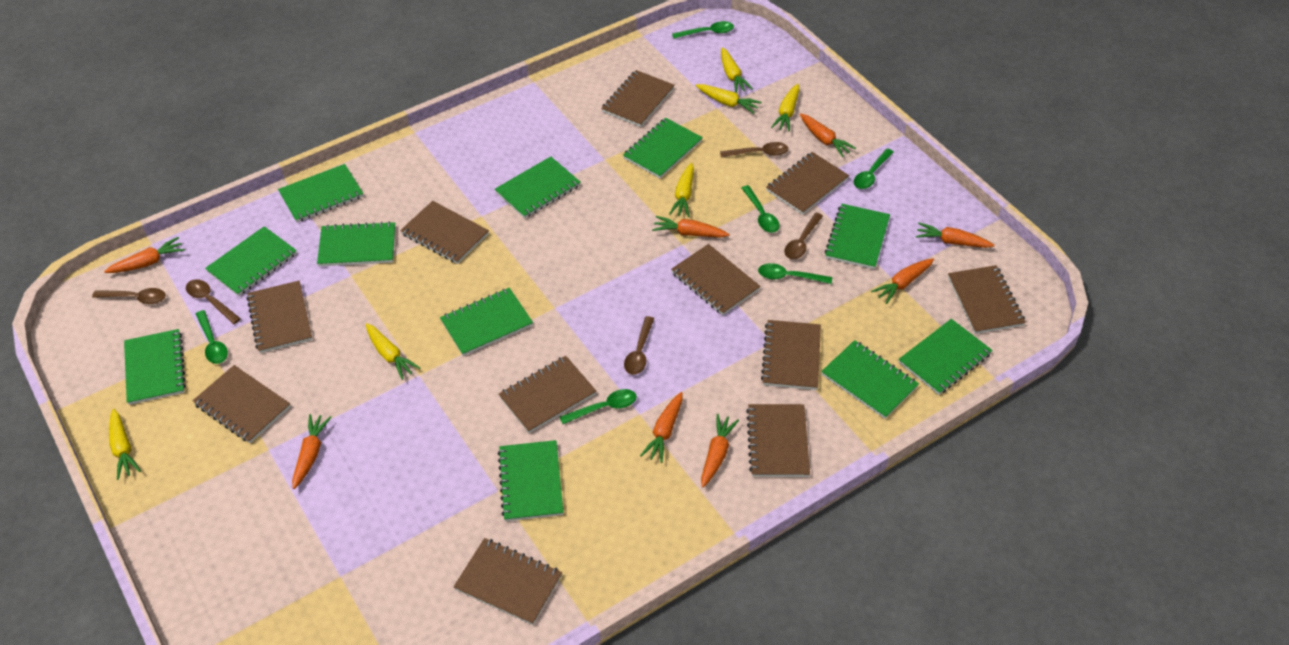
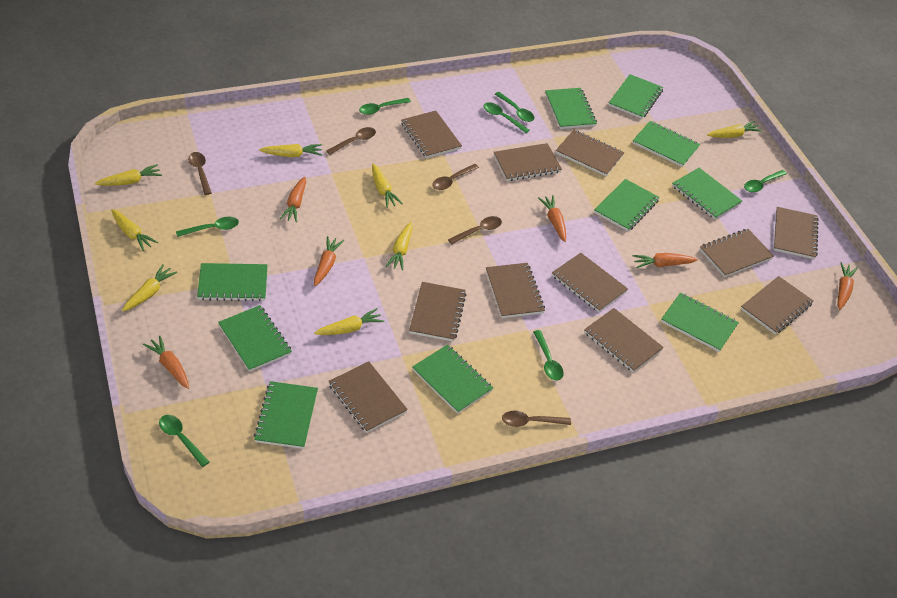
green notebook: 11 -> 10
green spoon: 6 -> 7
orange carrot: 8 -> 6
yellow carrot: 6 -> 8

